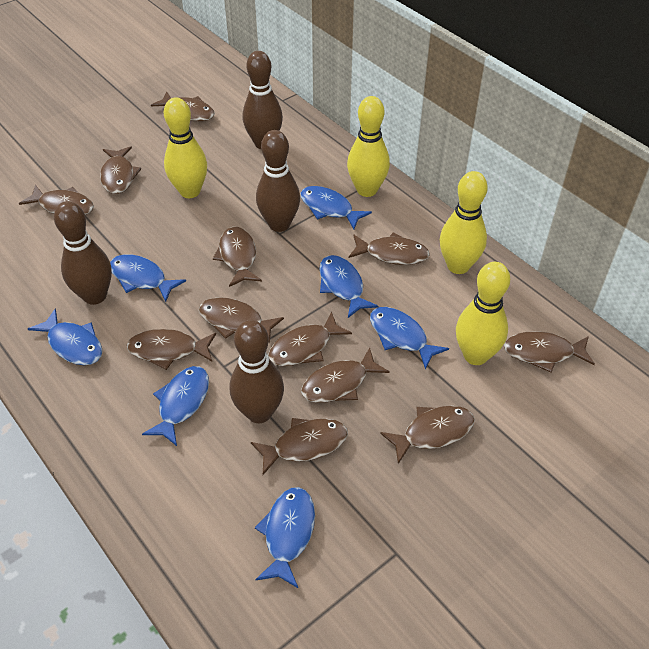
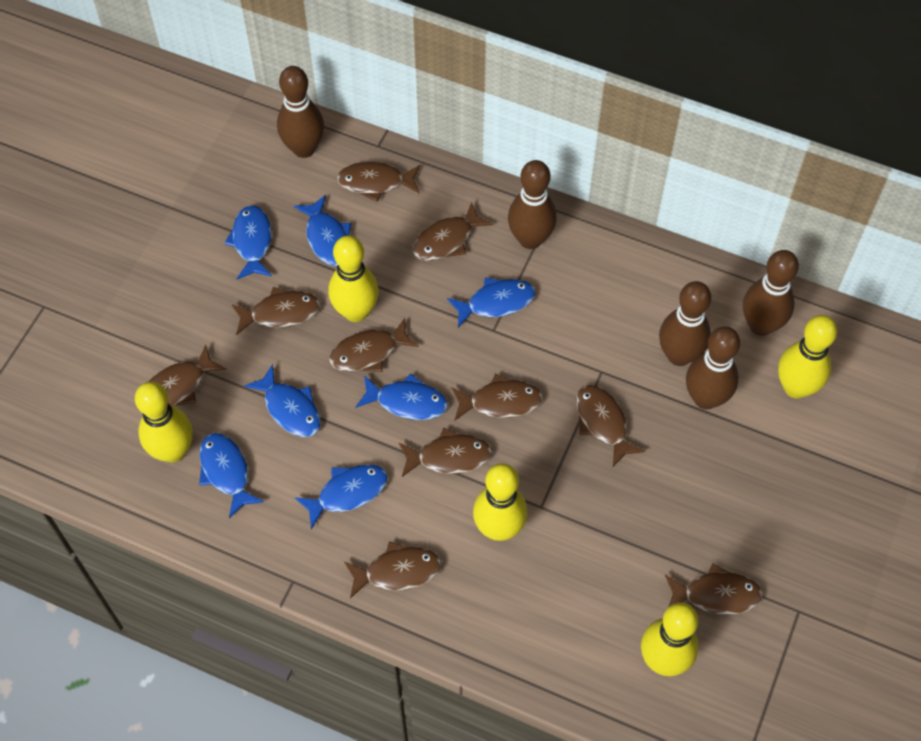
brown bowling pin: 4 -> 5
brown fish: 12 -> 10
yellow bowling pin: 4 -> 5

